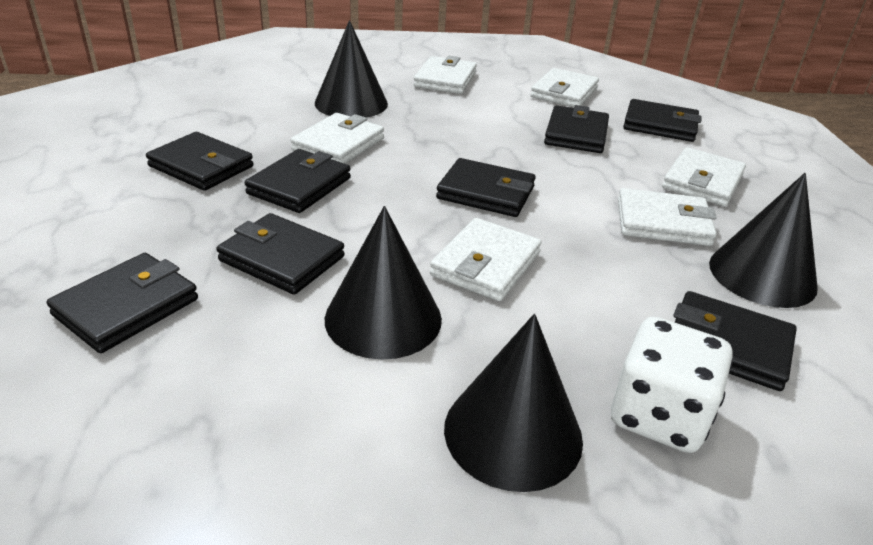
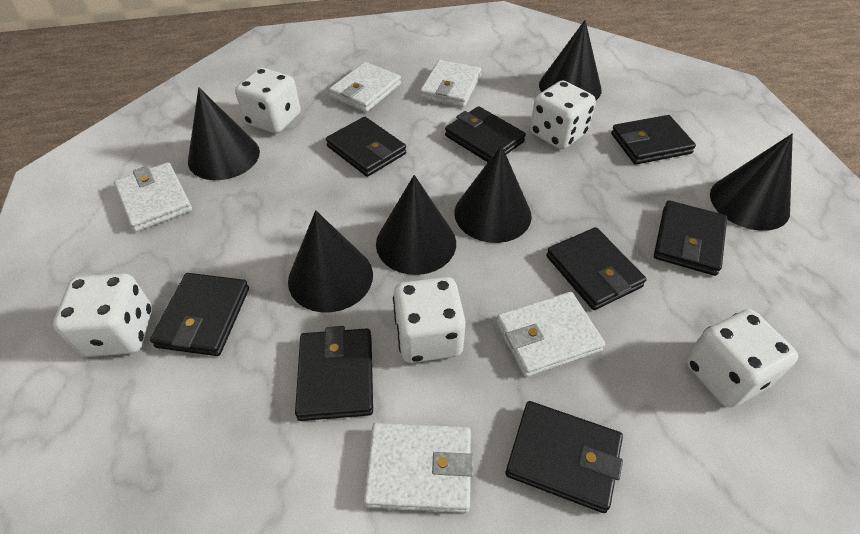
black cone: 4 -> 6
white dice: 1 -> 5
white wallet: 6 -> 5

